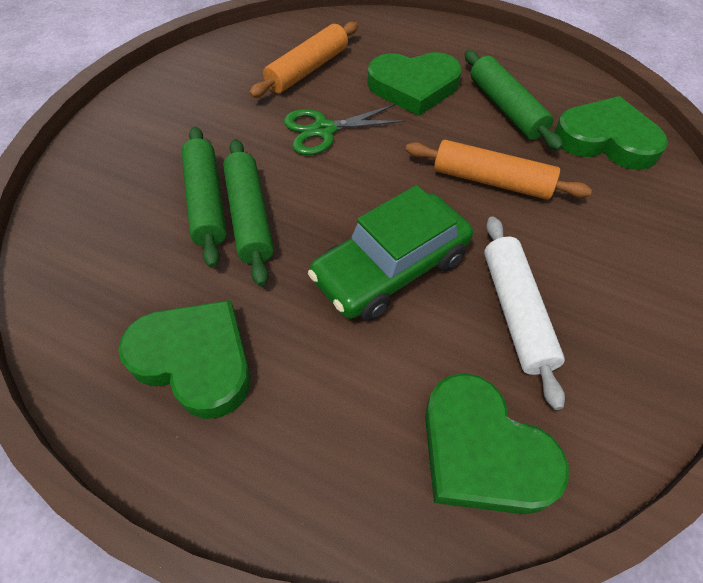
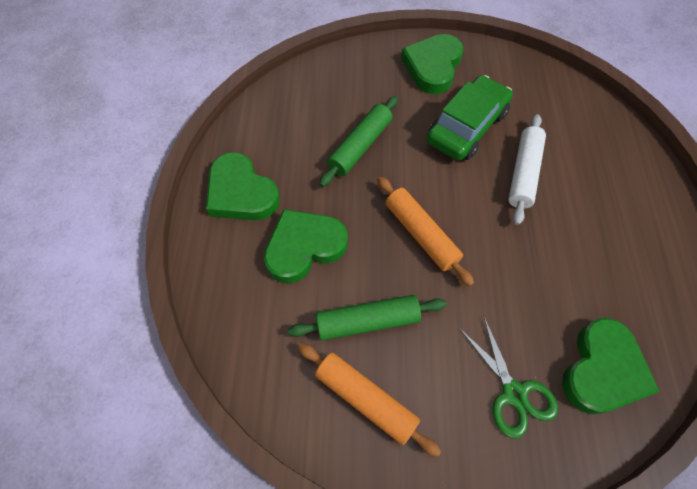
green rolling pin: 3 -> 2

